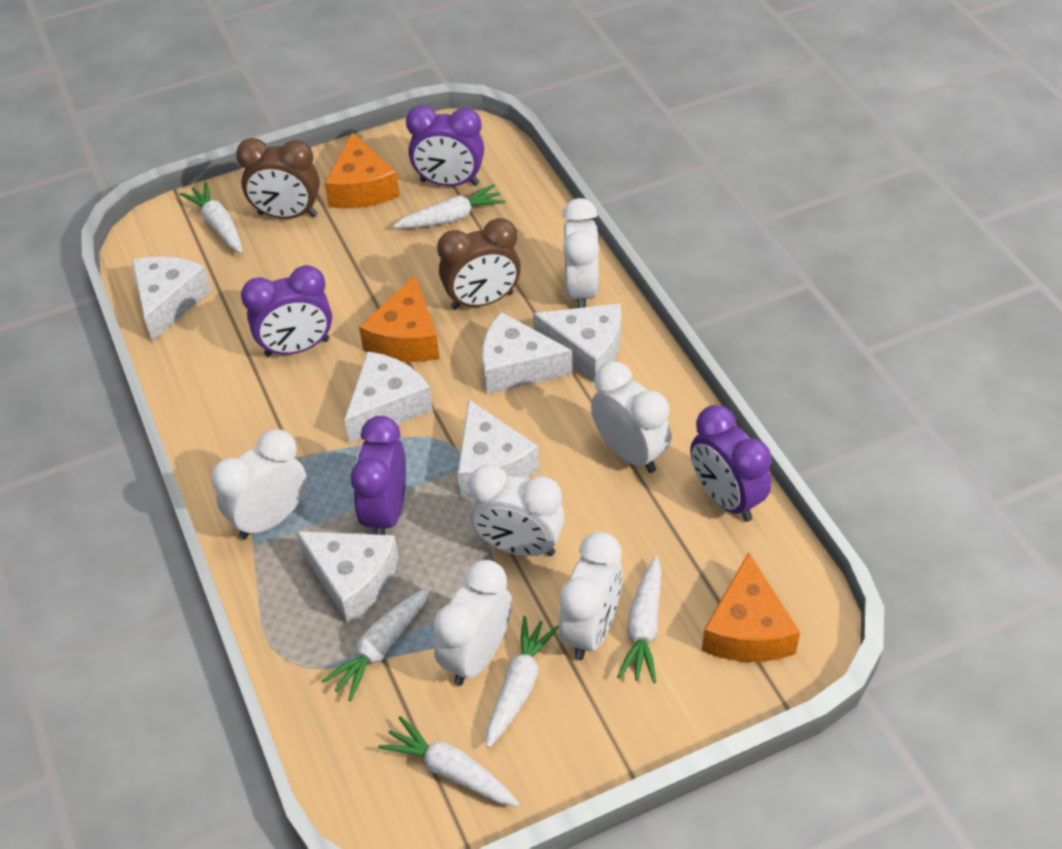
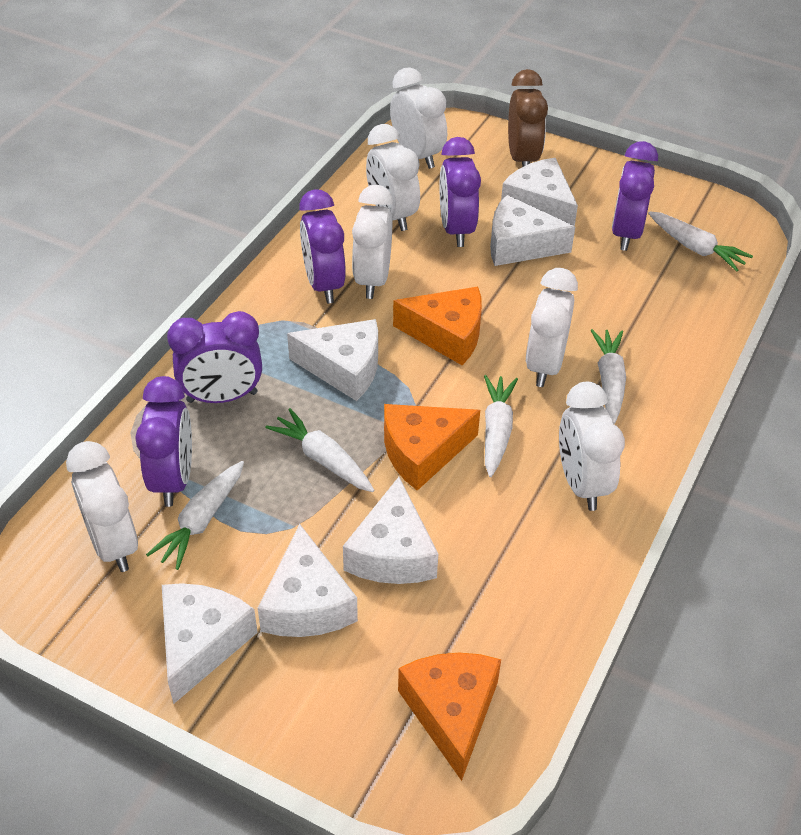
brown clock: 2 -> 1
purple clock: 4 -> 5
white carrot: 6 -> 5

